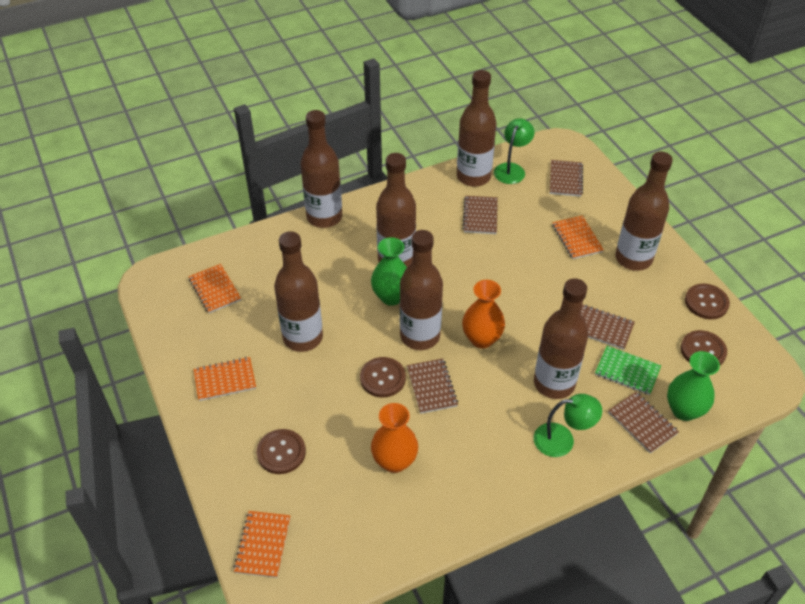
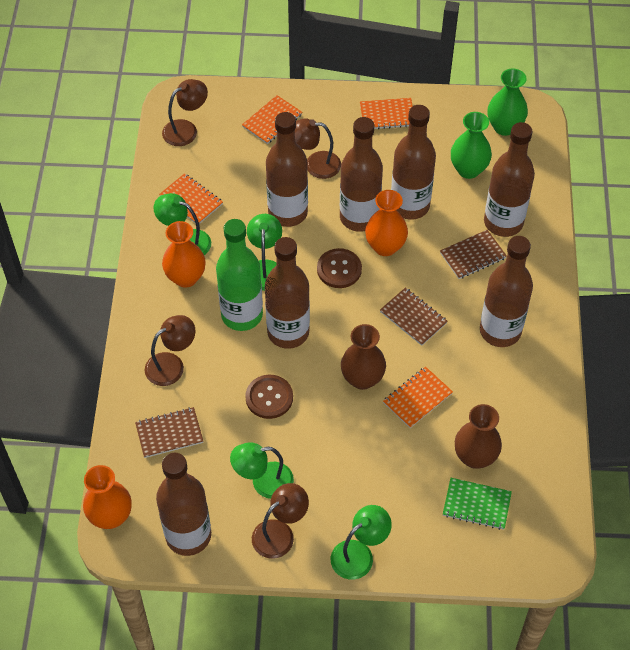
brown button: 4 -> 2
brown lamp: 0 -> 4
brown notebook: 5 -> 3
brown vase: 0 -> 2
green bottle: 0 -> 1
green lamp: 2 -> 4
orange vase: 2 -> 3

